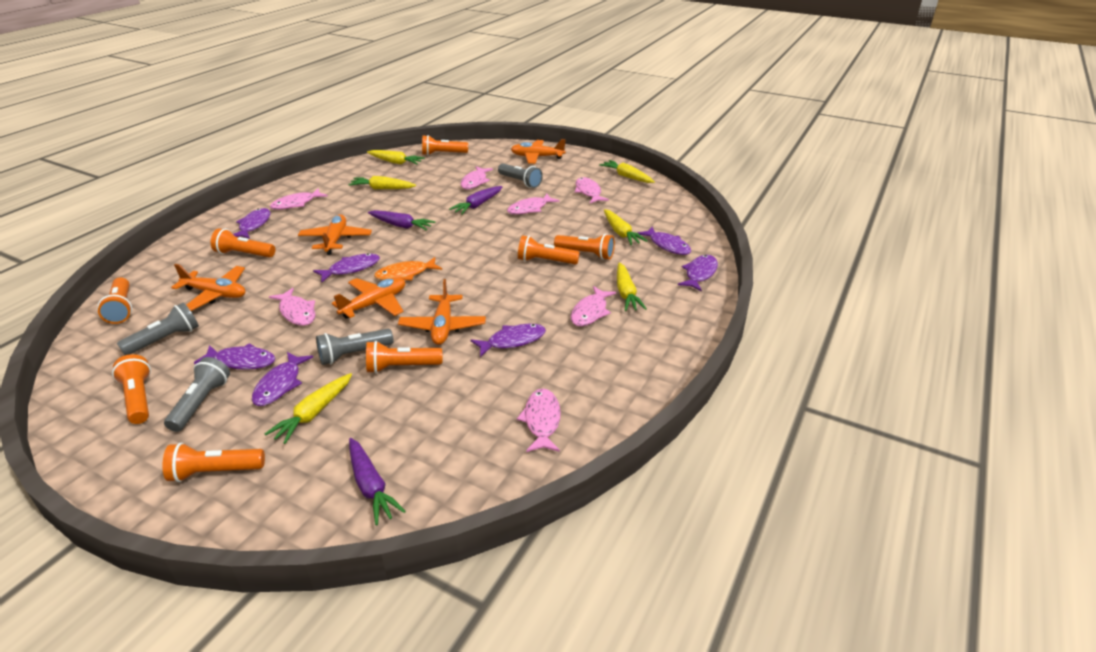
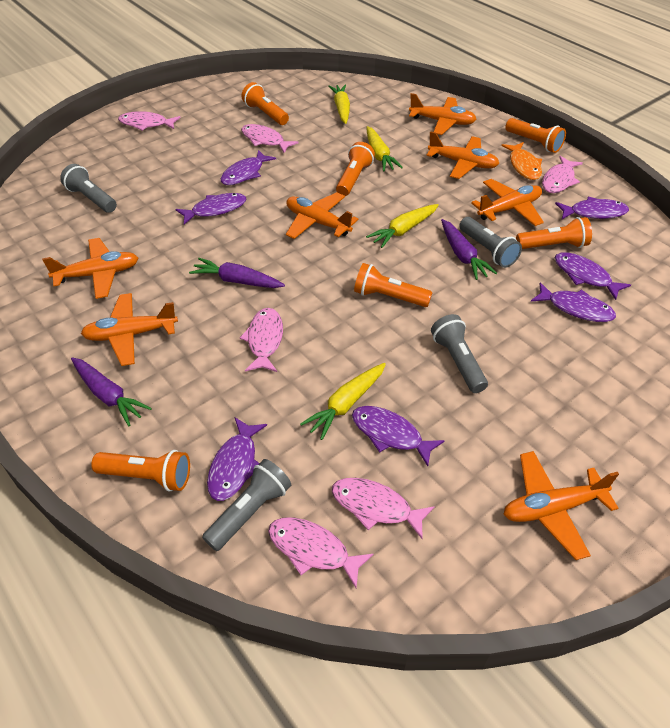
orange flashlight: 8 -> 6
orange plane: 5 -> 7
pink fish: 7 -> 6
yellow carrot: 6 -> 4

